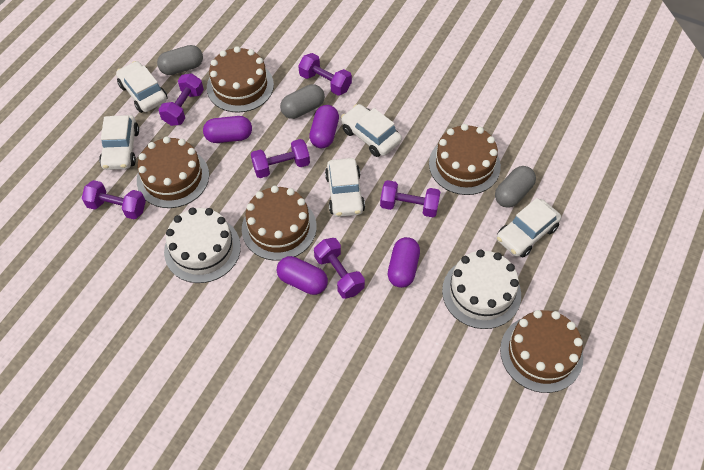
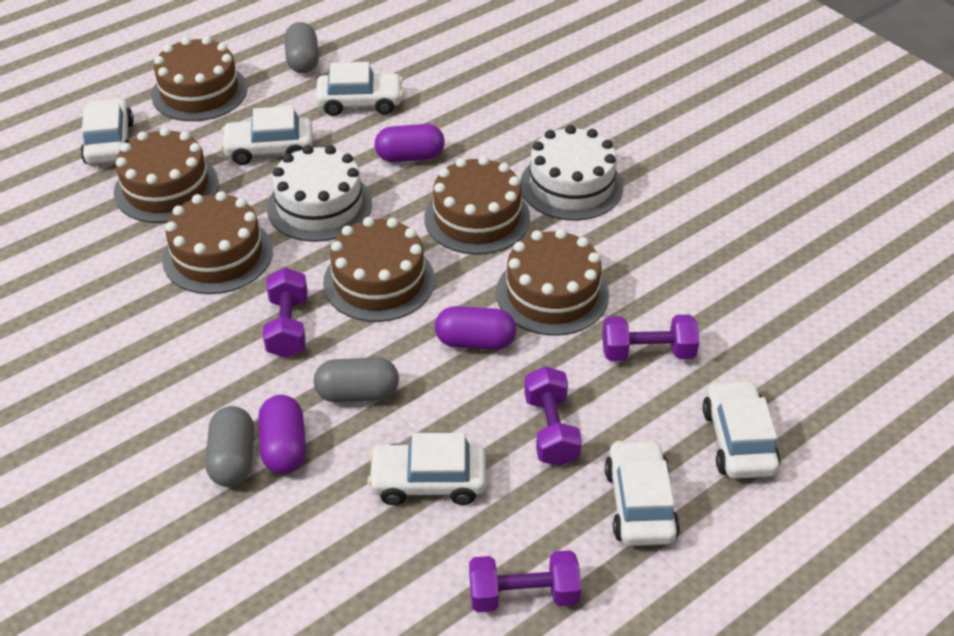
brown cake: 5 -> 6
purple capsule: 4 -> 3
purple dumbbell: 6 -> 4
white car: 5 -> 6

